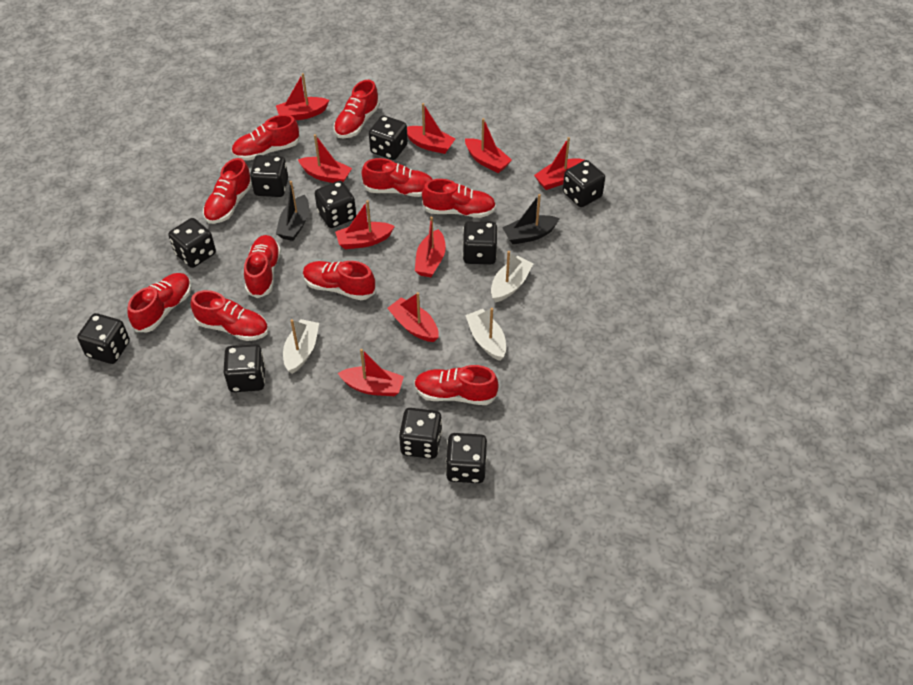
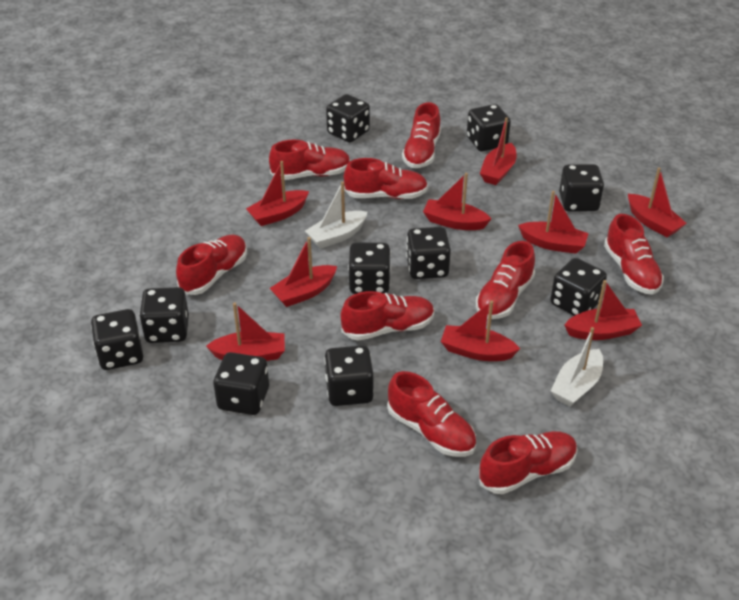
black boat: 2 -> 0
red shoe: 10 -> 9
white boat: 3 -> 2

